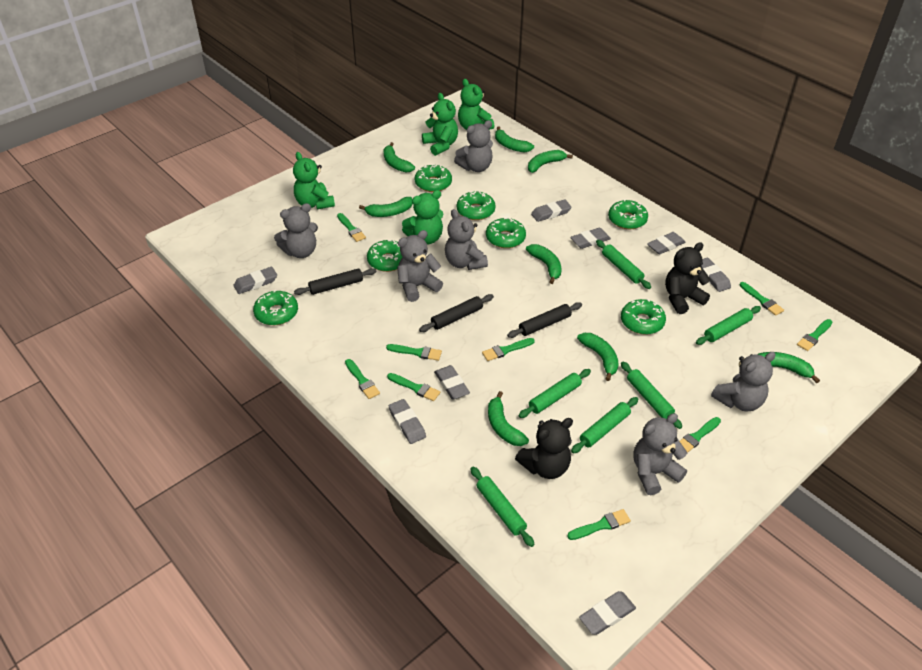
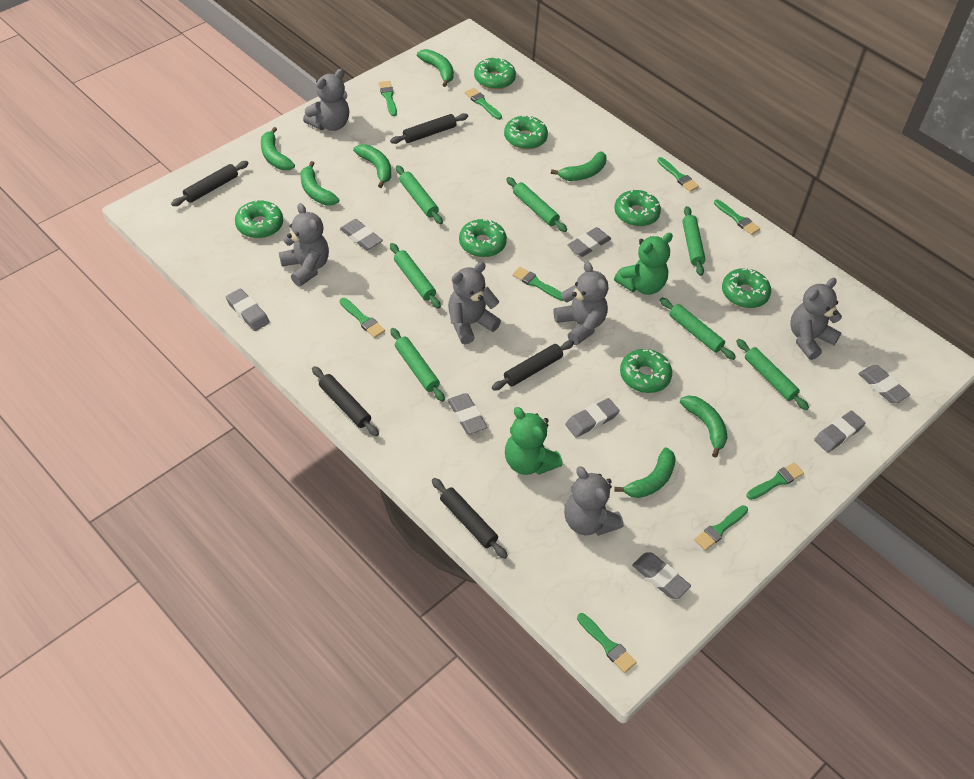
black rolling pin: 3 -> 5
black teddy bear: 2 -> 0
green banana: 8 -> 7
green rolling pin: 6 -> 7
green teddy bear: 4 -> 2

